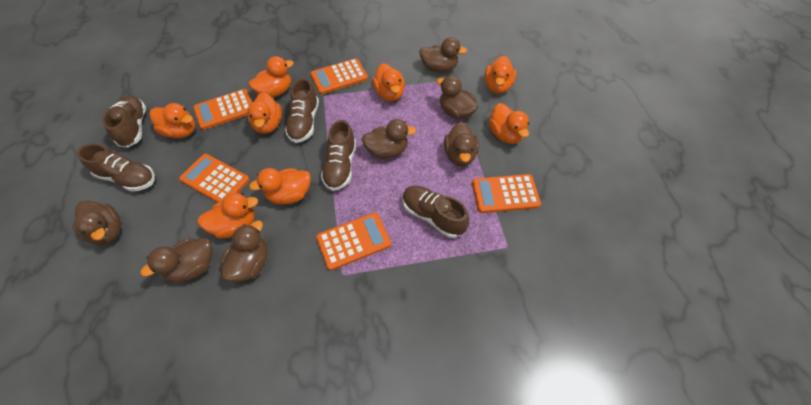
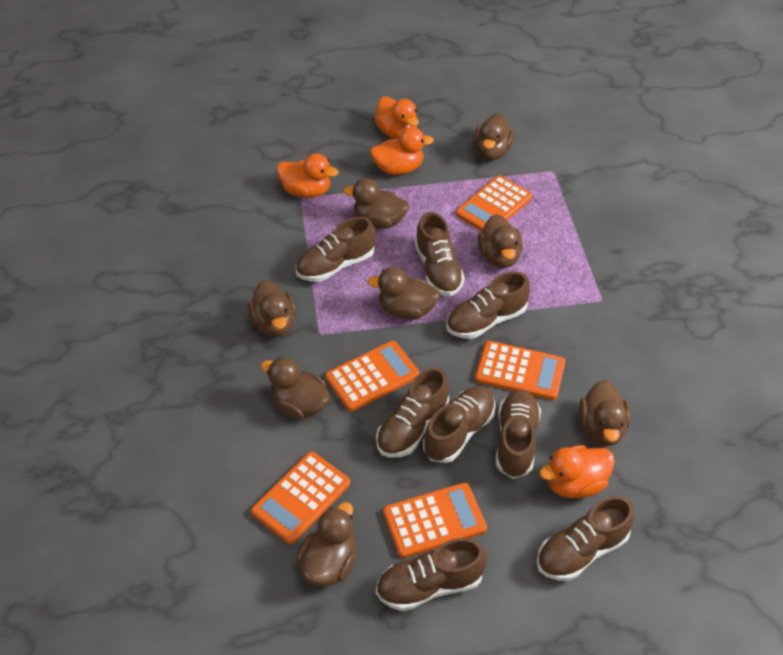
brown duck: 7 -> 8
brown shoe: 5 -> 8
orange duck: 8 -> 4

